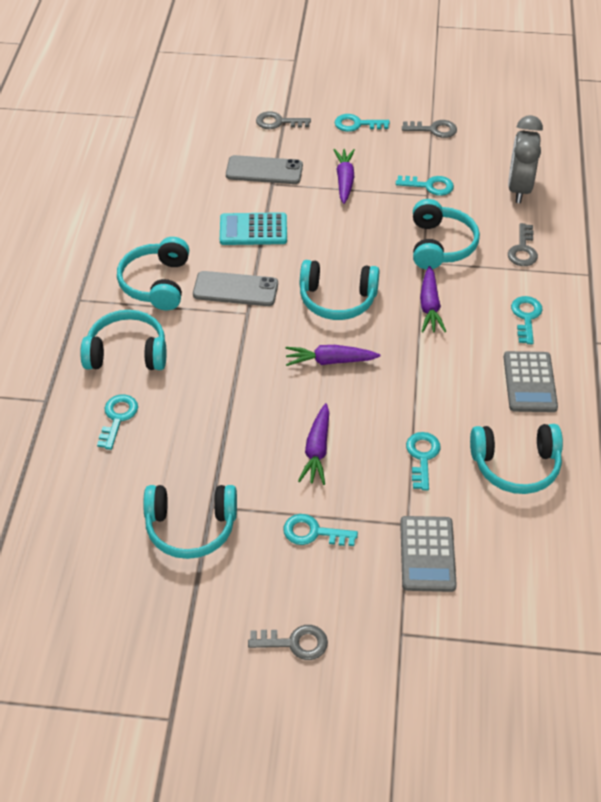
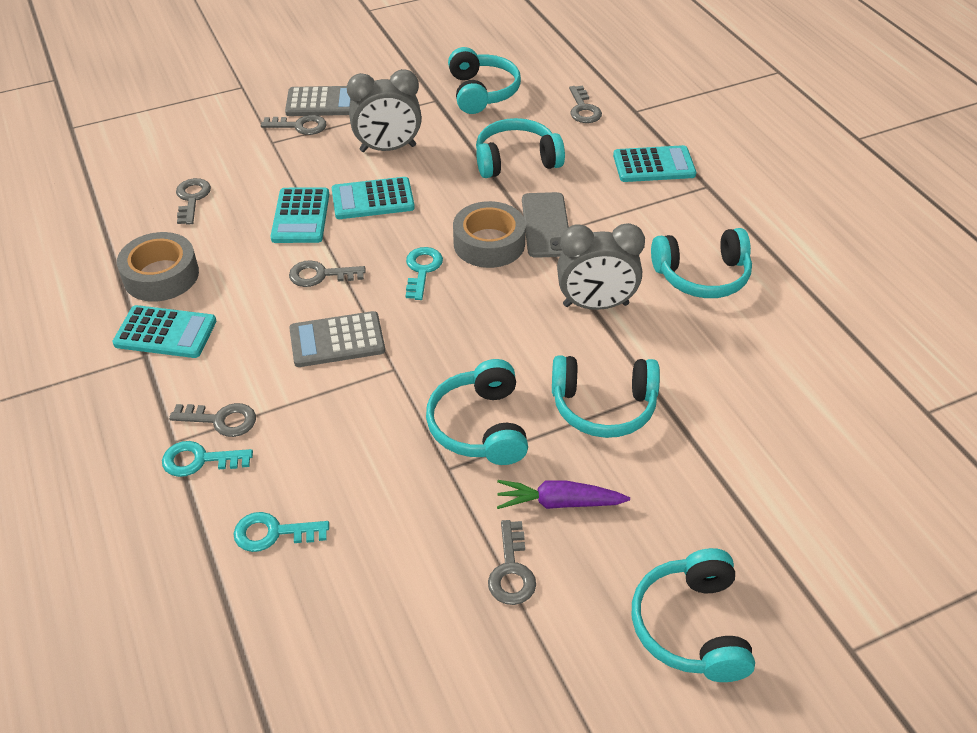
grey clock: 1 -> 2
grey key: 4 -> 6
grey phone: 2 -> 1
grey tape: 0 -> 2
purple carrot: 4 -> 1
turquoise calculator: 1 -> 4
turquoise key: 6 -> 3

